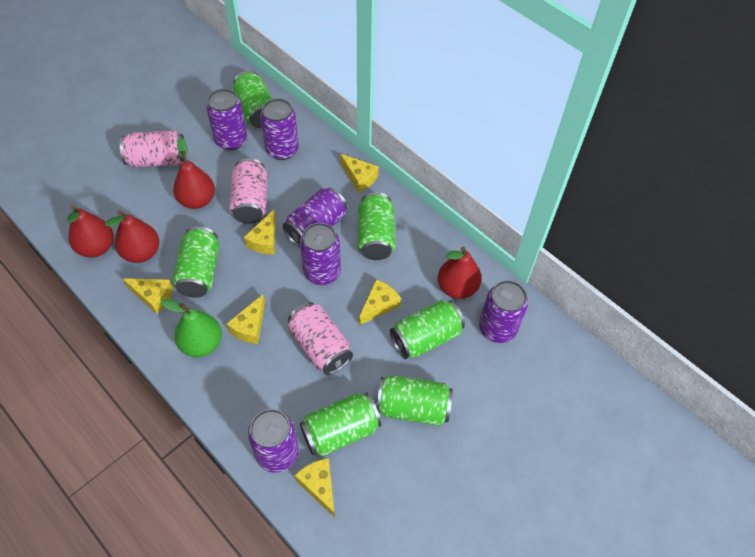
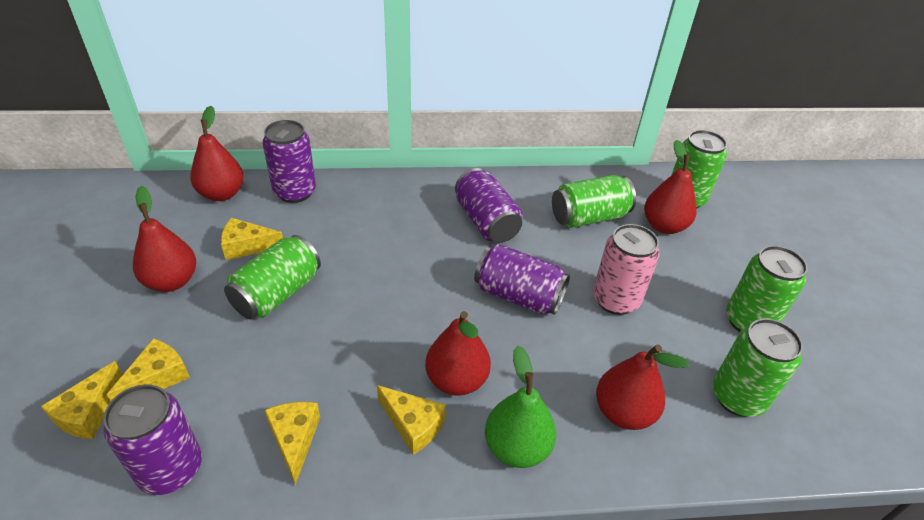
green can: 6 -> 5
pink can: 3 -> 1
purple can: 6 -> 4
red pear: 4 -> 5
yellow cheese: 6 -> 5

